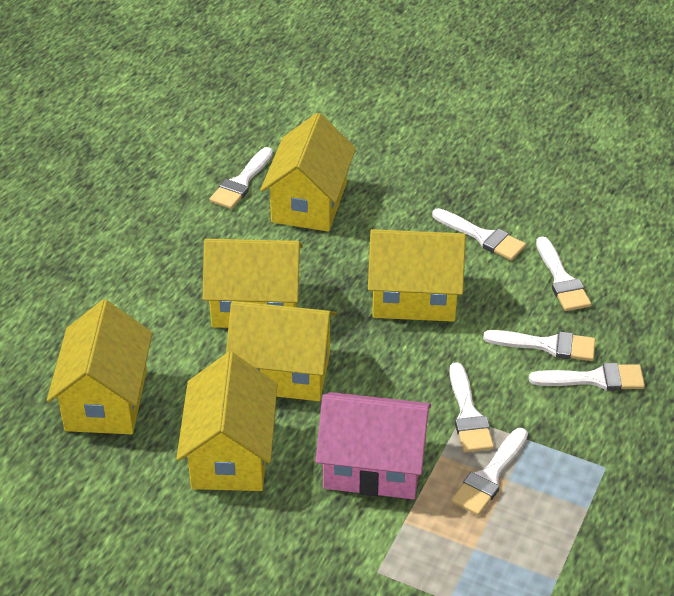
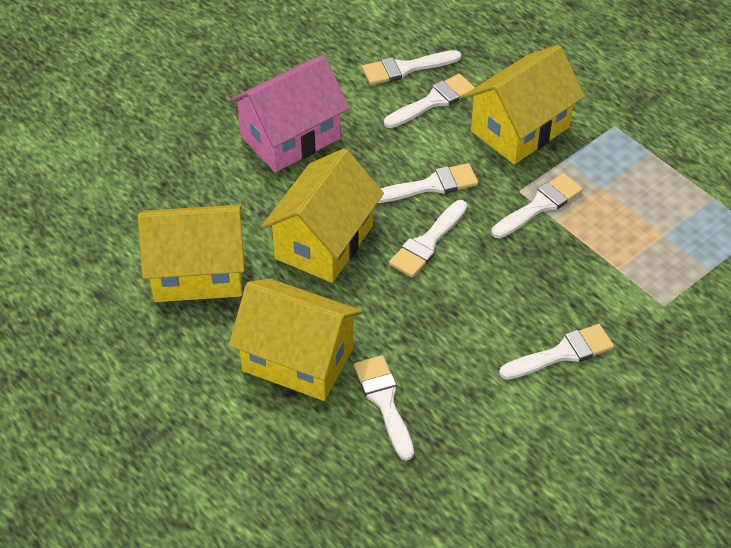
yellow house: 6 -> 4

